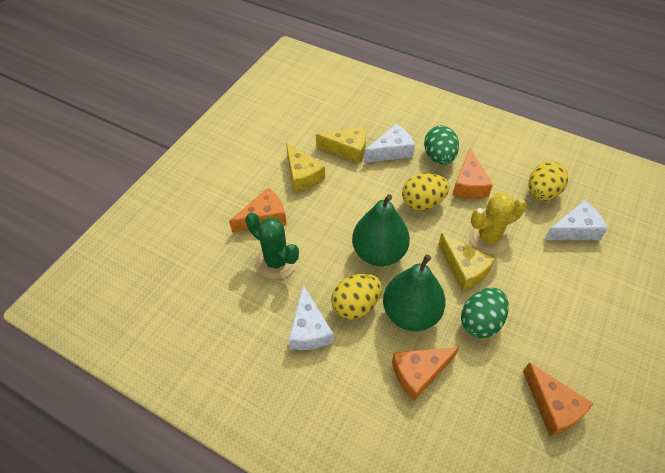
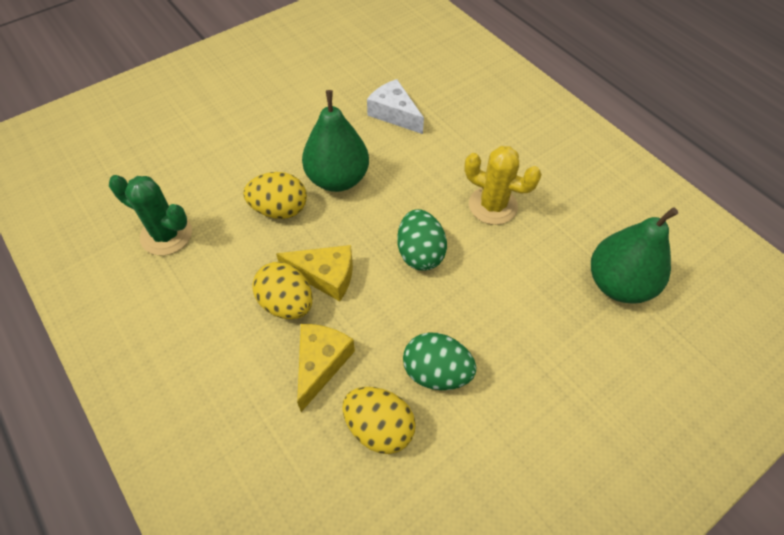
orange cheese: 4 -> 0
white cheese: 3 -> 1
yellow cheese: 3 -> 2

